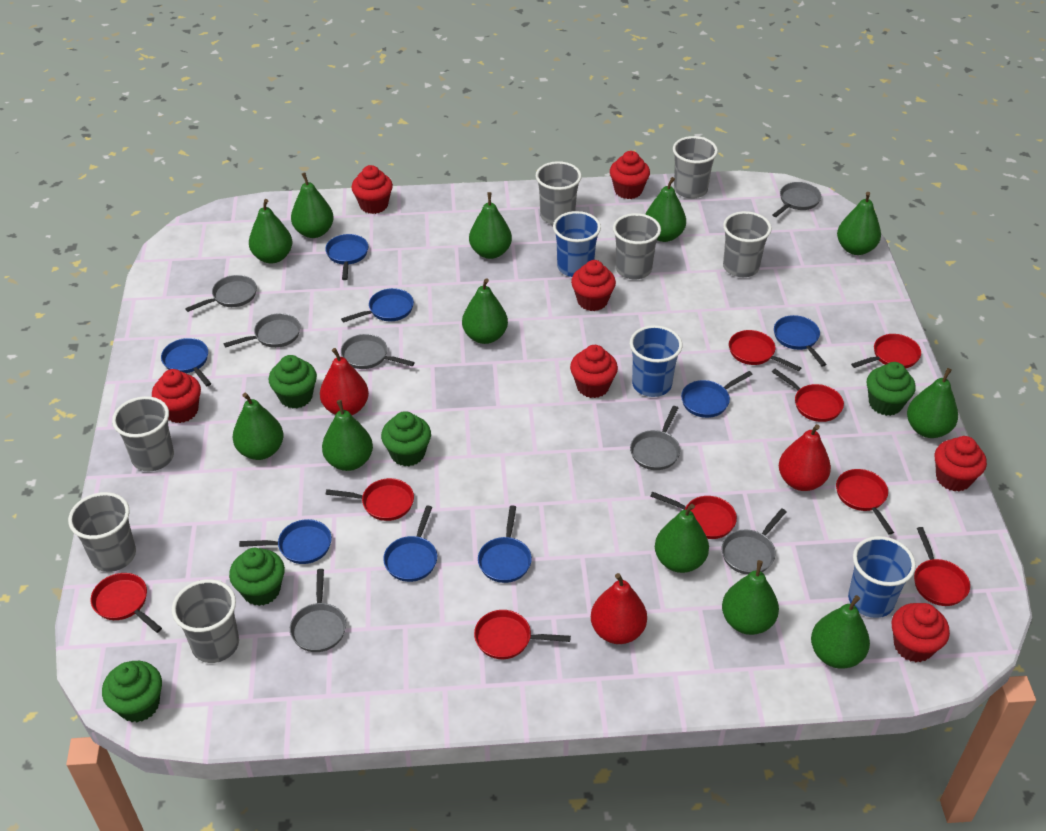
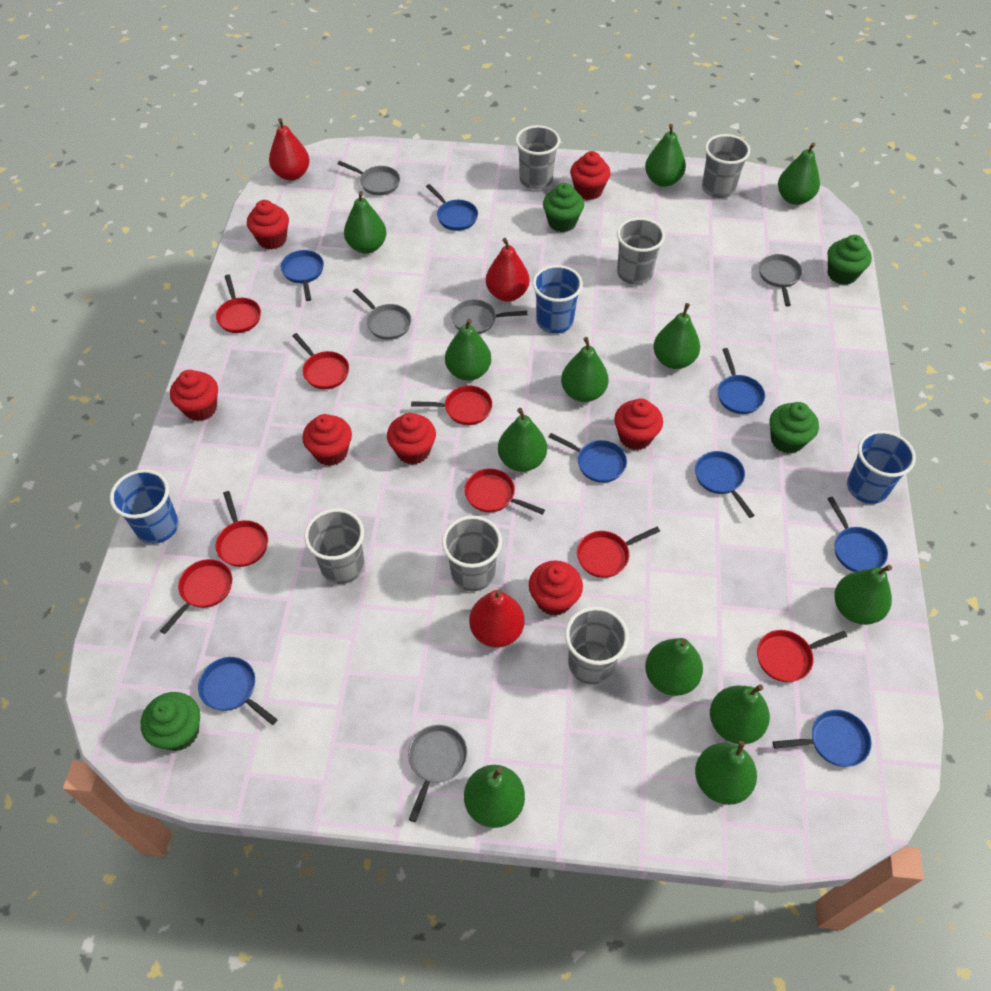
green cupcake: 5 -> 4
grey cup: 7 -> 6
grey pan: 7 -> 5
red pan: 9 -> 8

